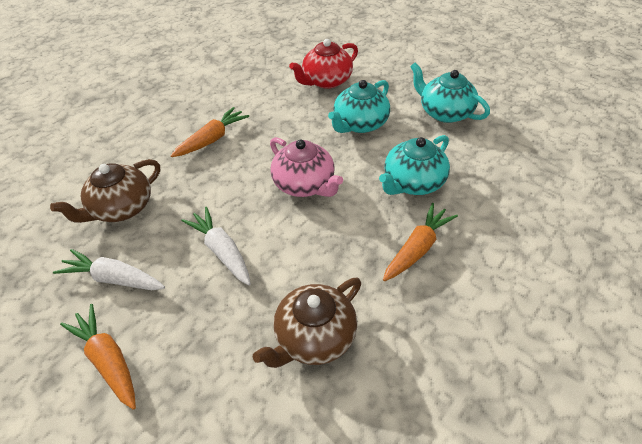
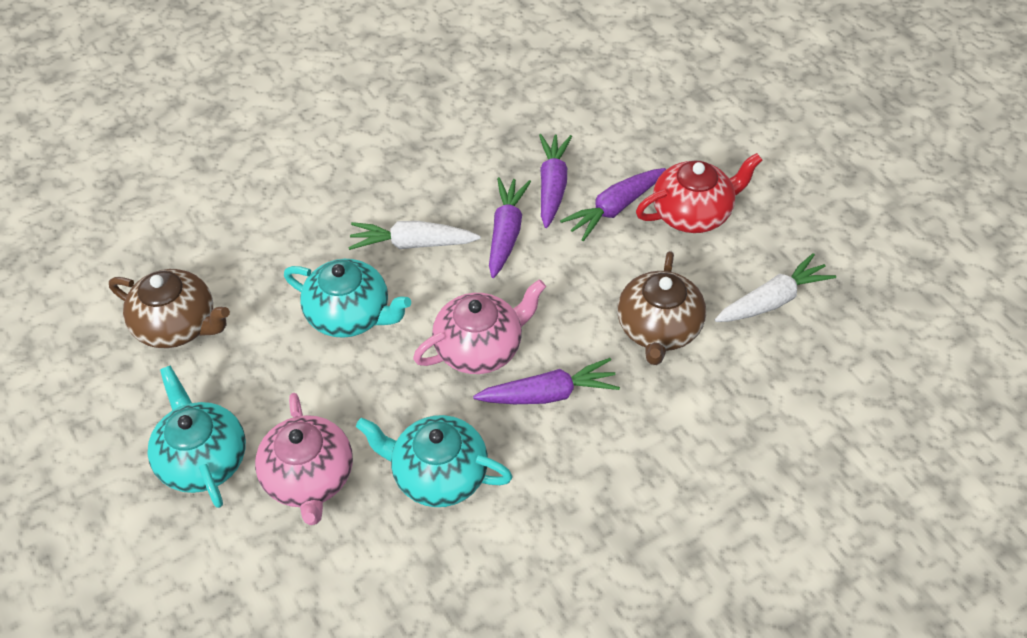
orange carrot: 3 -> 0
pink teapot: 1 -> 2
purple carrot: 0 -> 4

